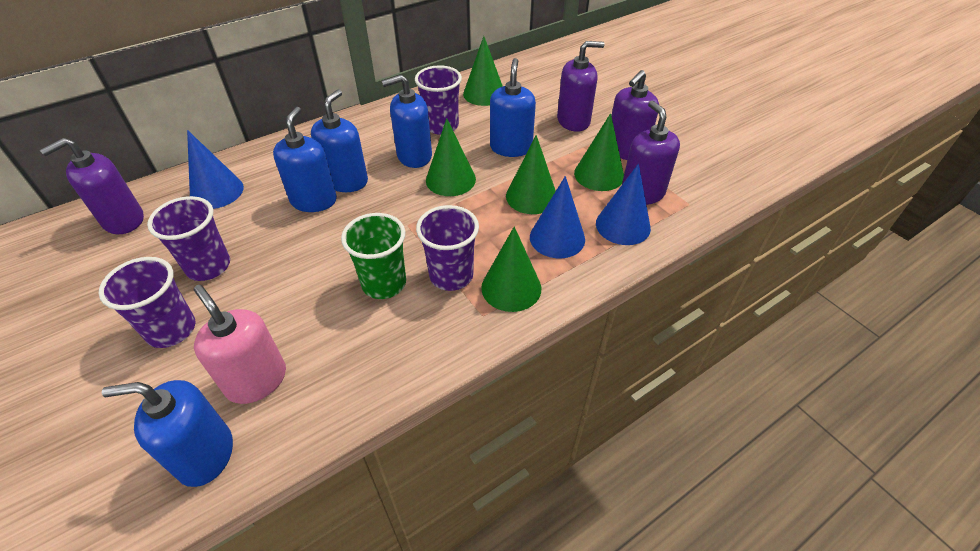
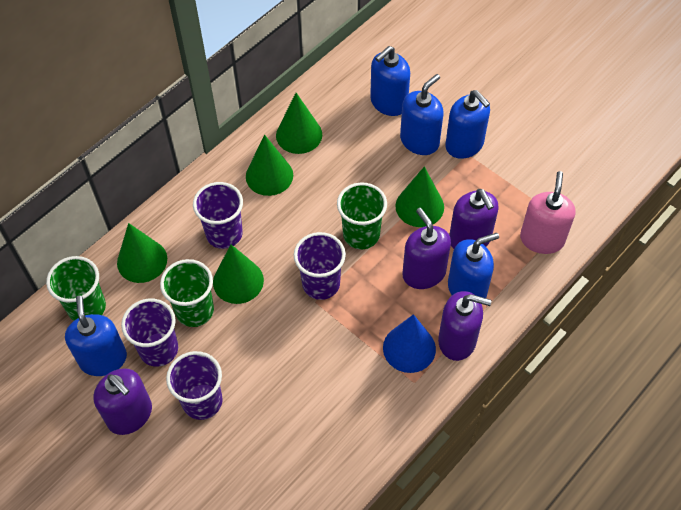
blue cone: 3 -> 1
green cup: 1 -> 3

